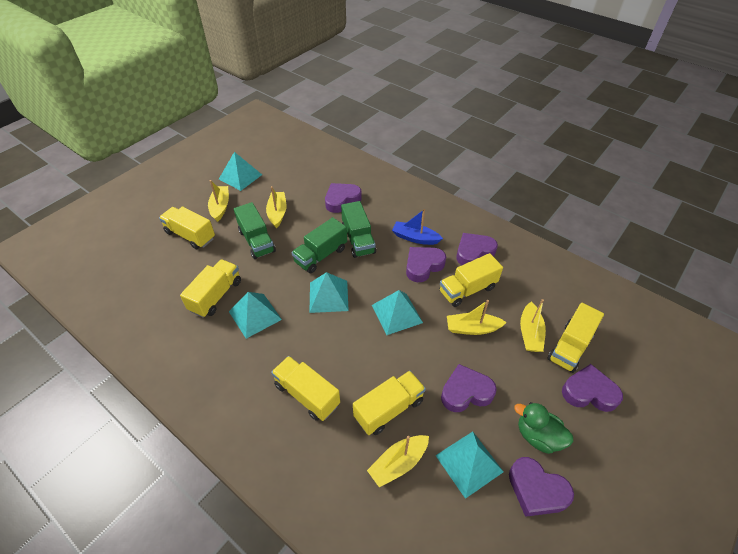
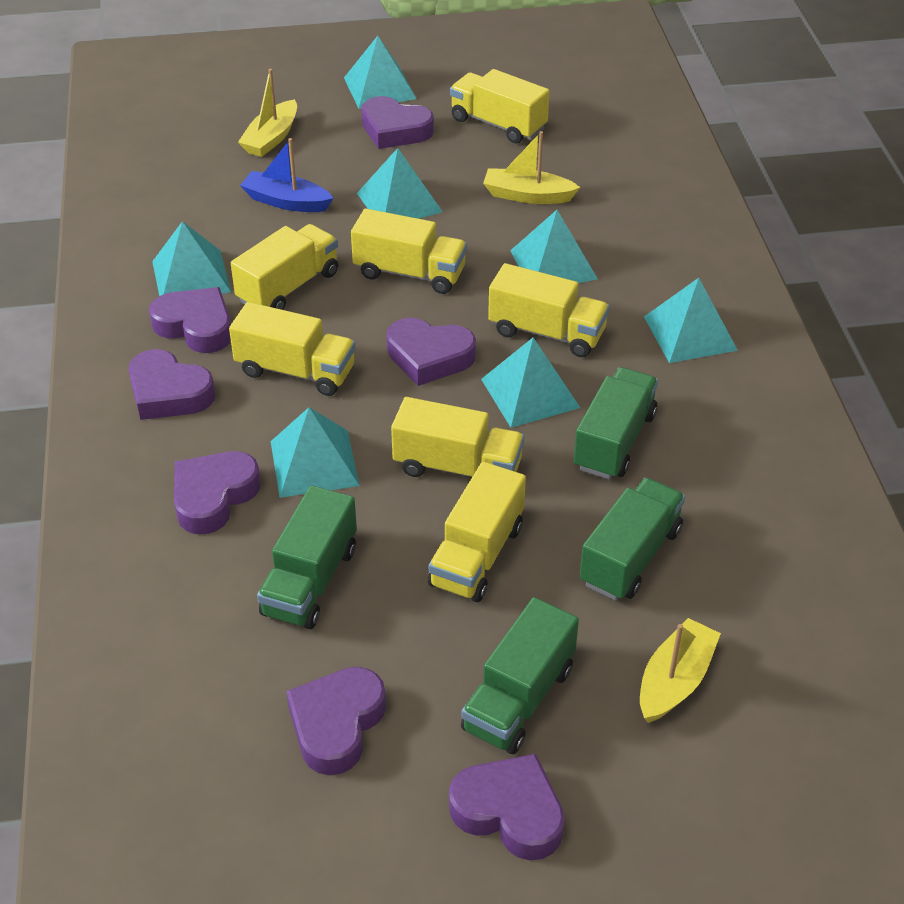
green duck: 1 -> 0
green truck: 3 -> 4
purple heart: 6 -> 7
turquoise pyramid: 5 -> 7
yellow boat: 5 -> 3
yellow truck: 6 -> 7

